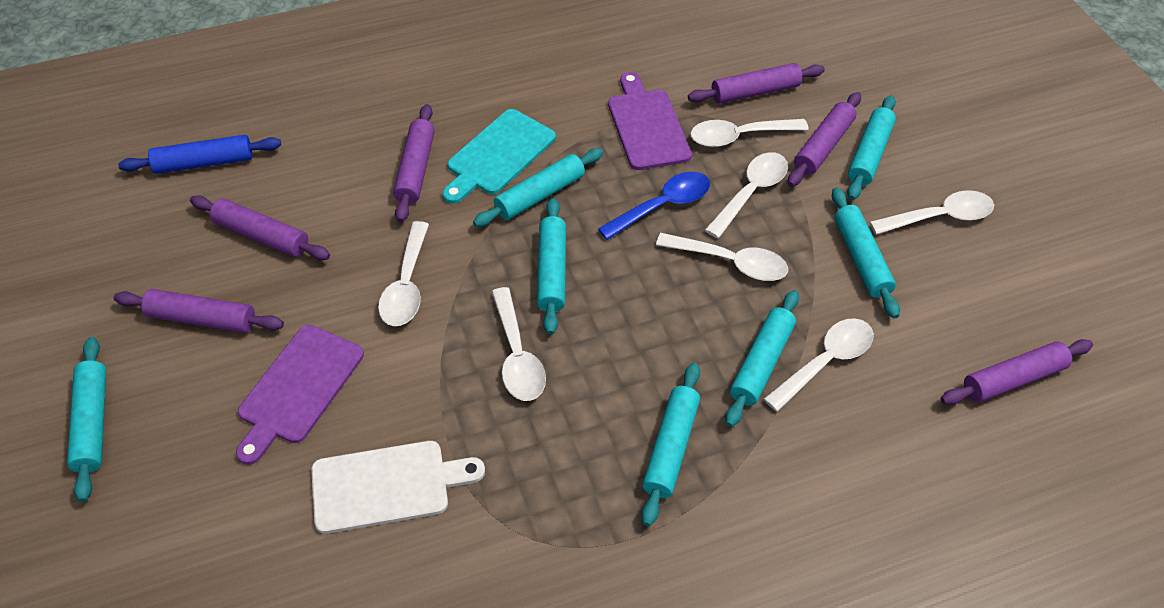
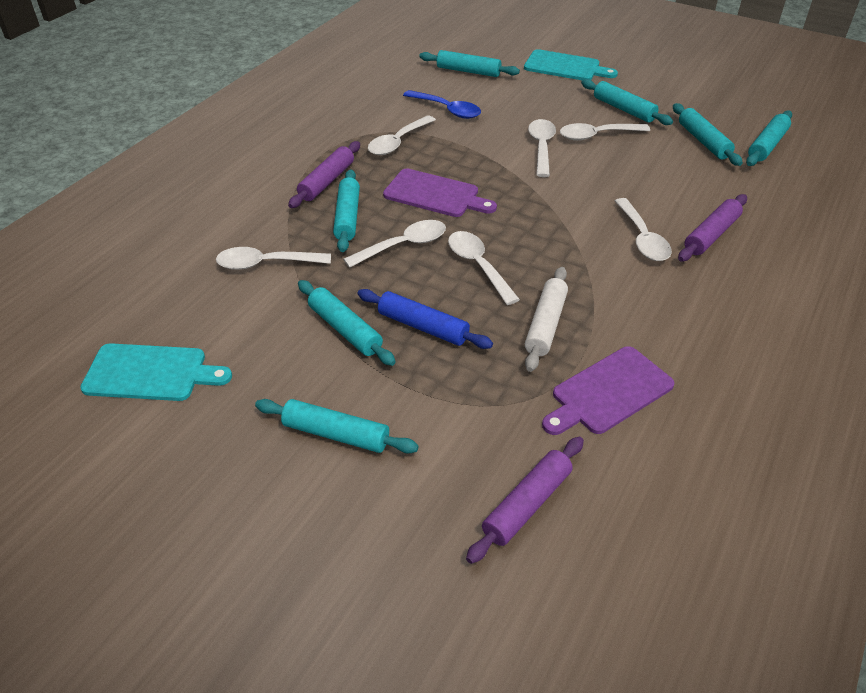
purple rolling pin: 6 -> 3
turquoise cutting board: 1 -> 2
white cutting board: 1 -> 0
white rolling pin: 0 -> 1

